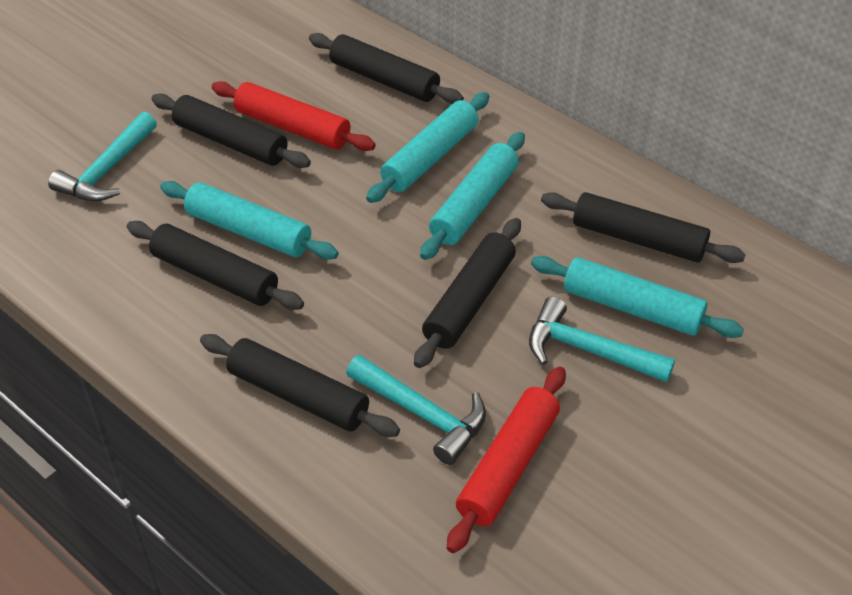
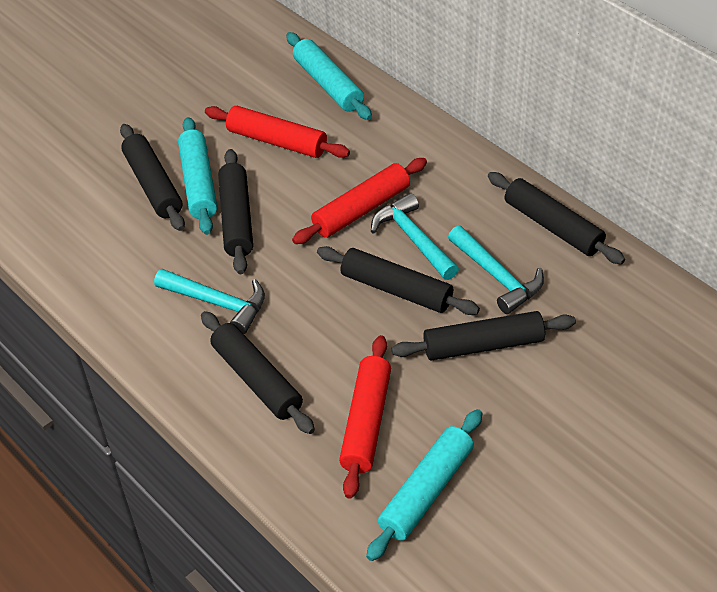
red rolling pin: 2 -> 3
turquoise rolling pin: 4 -> 3

